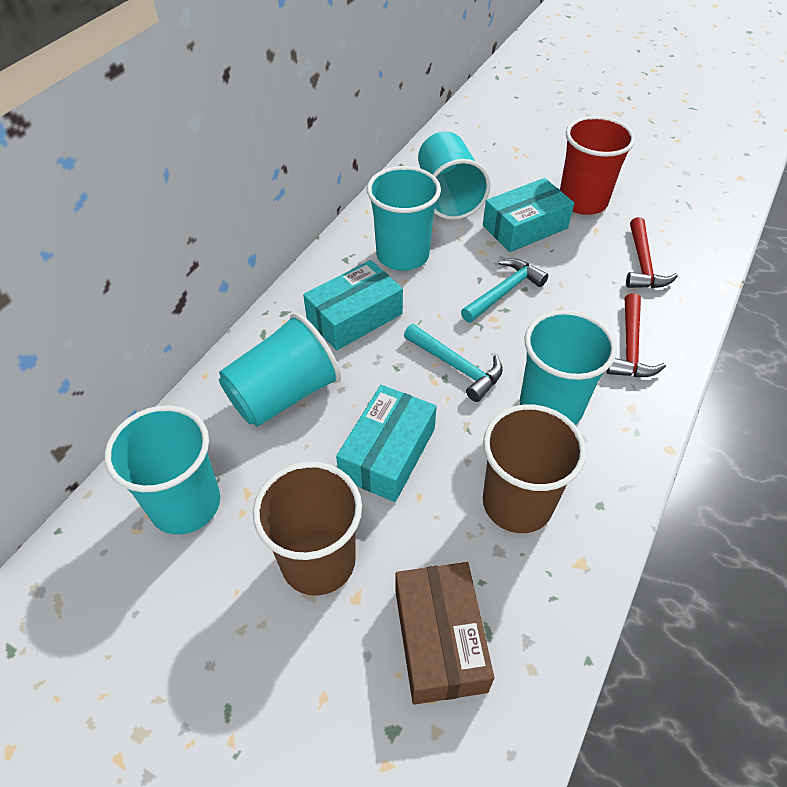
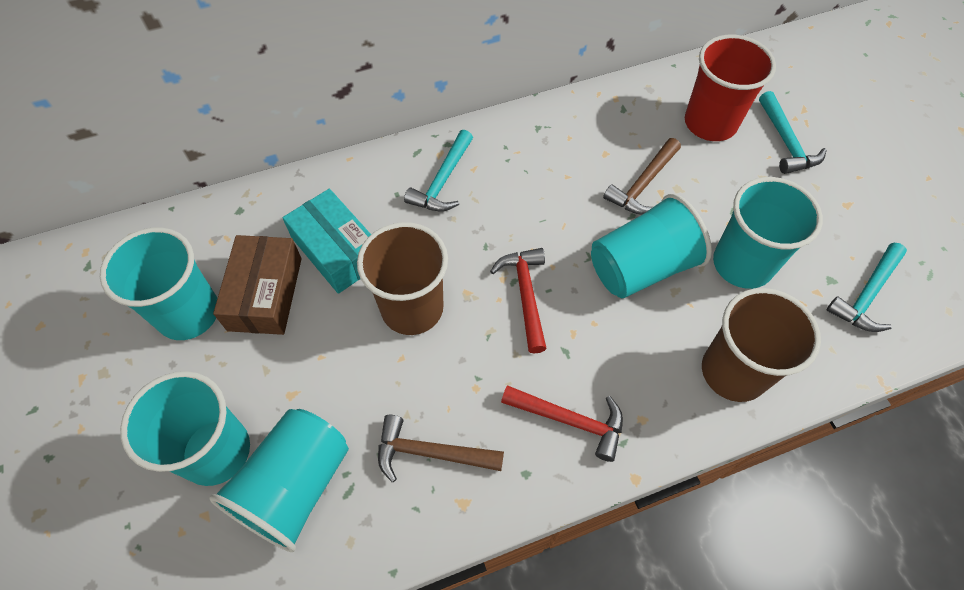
brown hammer: 0 -> 2
turquoise box: 3 -> 1
turquoise hammer: 2 -> 3

